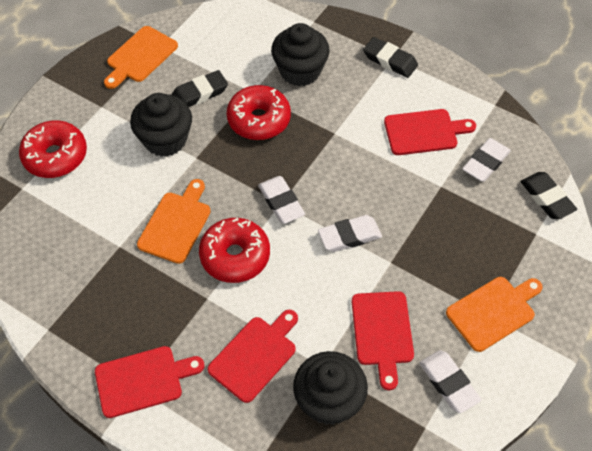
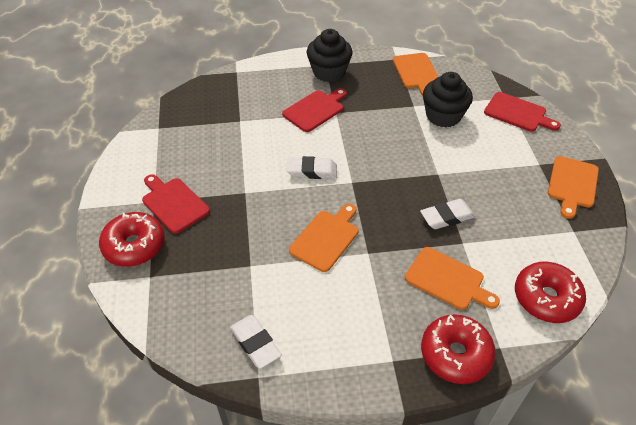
black cupcake: 3 -> 2
black eraser: 3 -> 0
orange cutting board: 3 -> 4
red cutting board: 4 -> 3
white eraser: 4 -> 3

